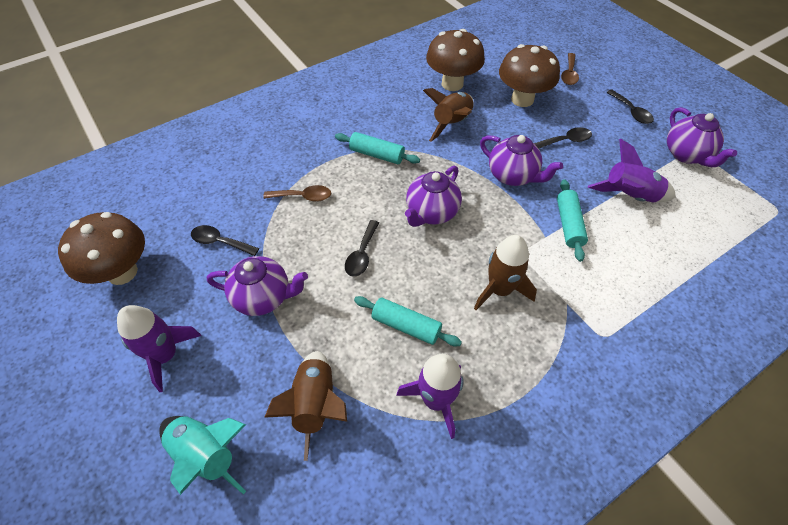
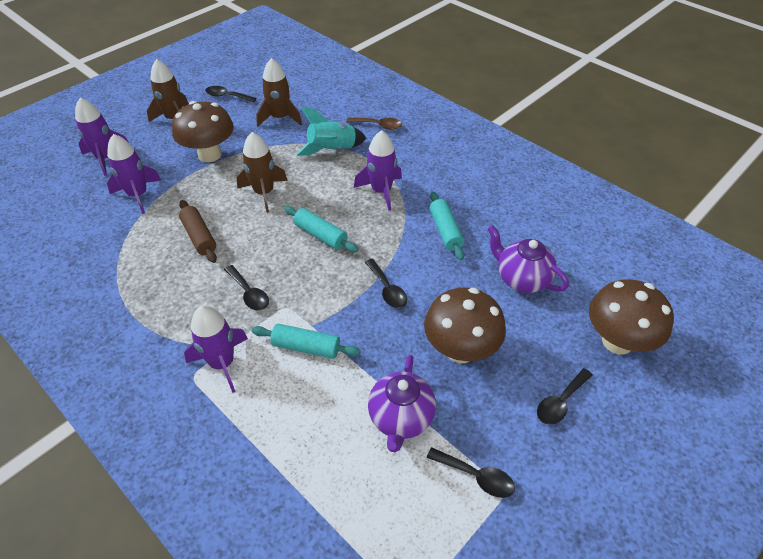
black spoon: 4 -> 5
brown rolling pin: 0 -> 1
brown spoon: 2 -> 1
purple rocket: 3 -> 4
purple teapot: 4 -> 2

